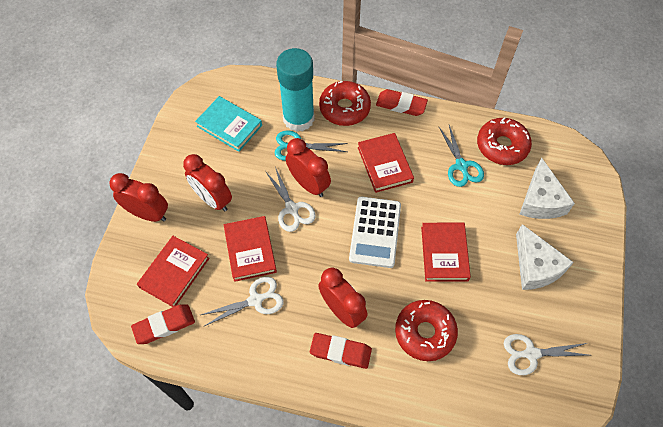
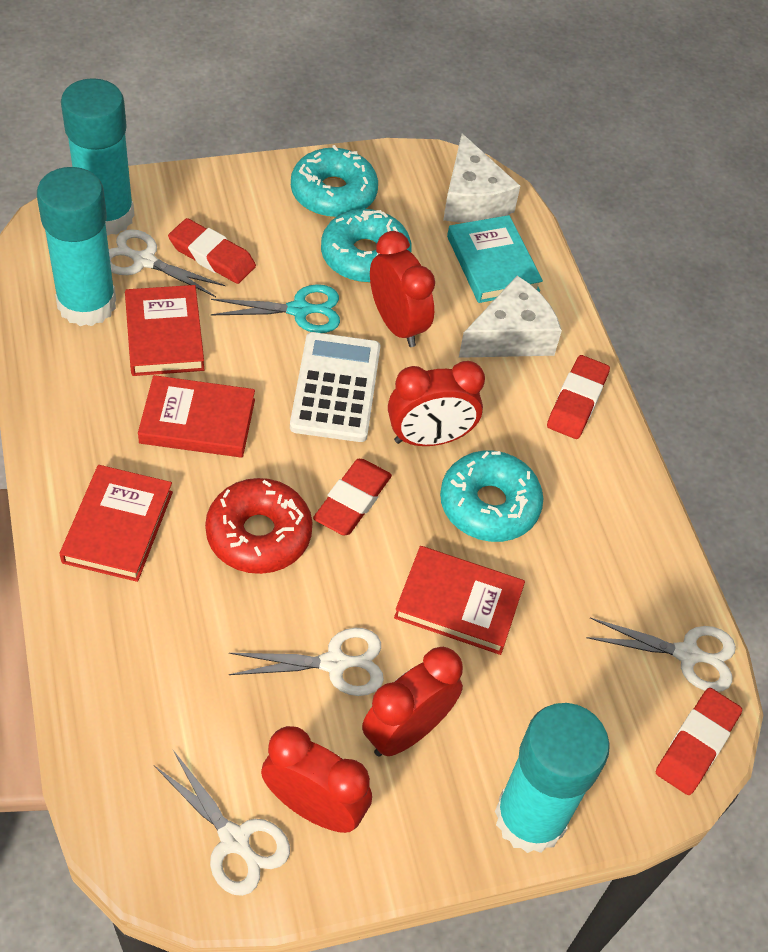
red donut: 3 -> 1
red eraser: 3 -> 4
turquoise donut: 0 -> 3
turquoise glue stick: 1 -> 3
turquoise scissors: 2 -> 1
white scissors: 3 -> 4

